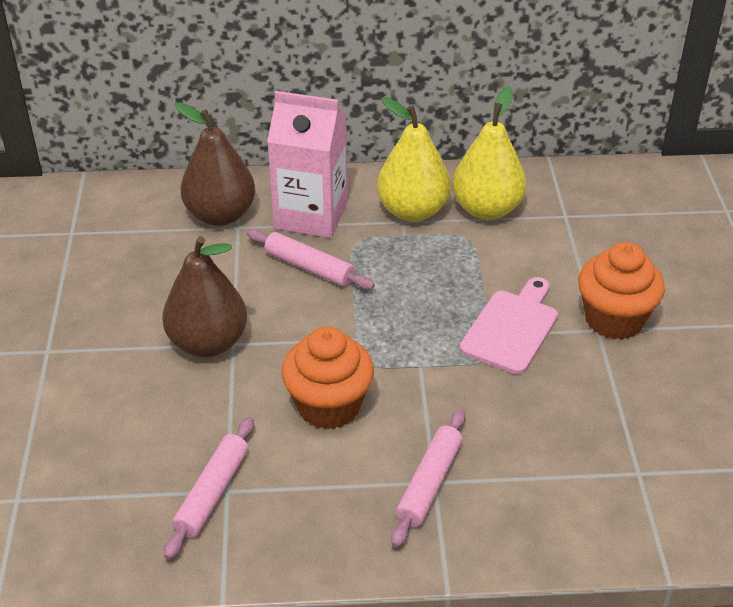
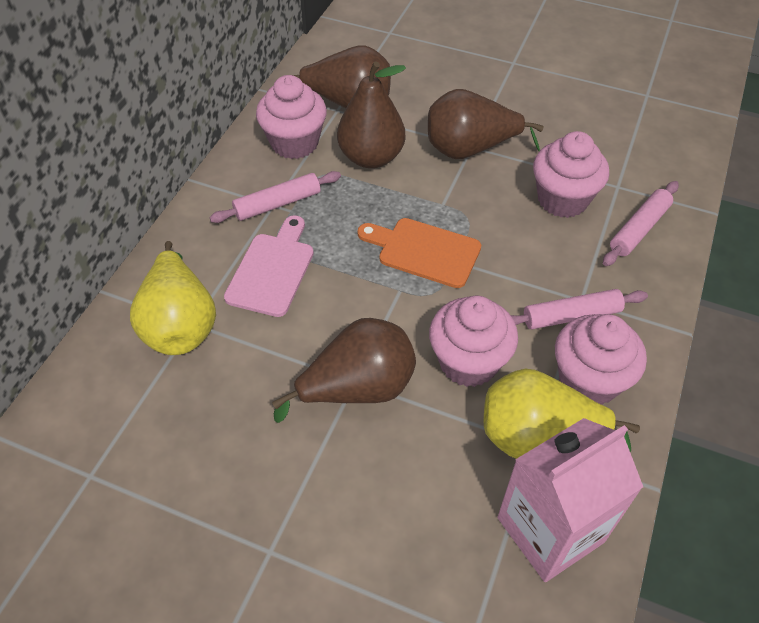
brown pear: 2 -> 4
orange cupcake: 2 -> 0
orange cutting board: 0 -> 1
pink cupcake: 0 -> 4

